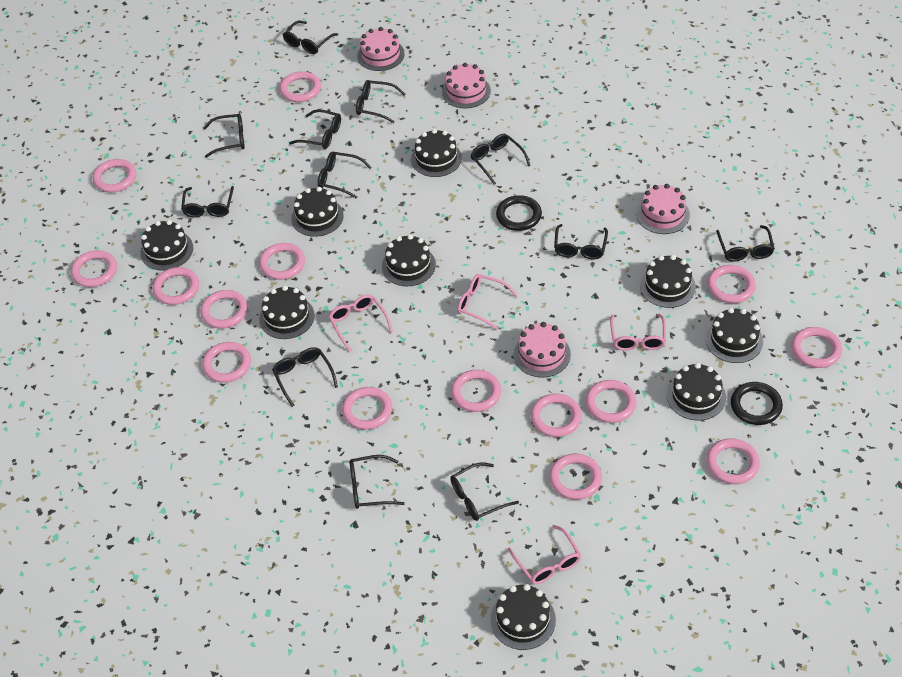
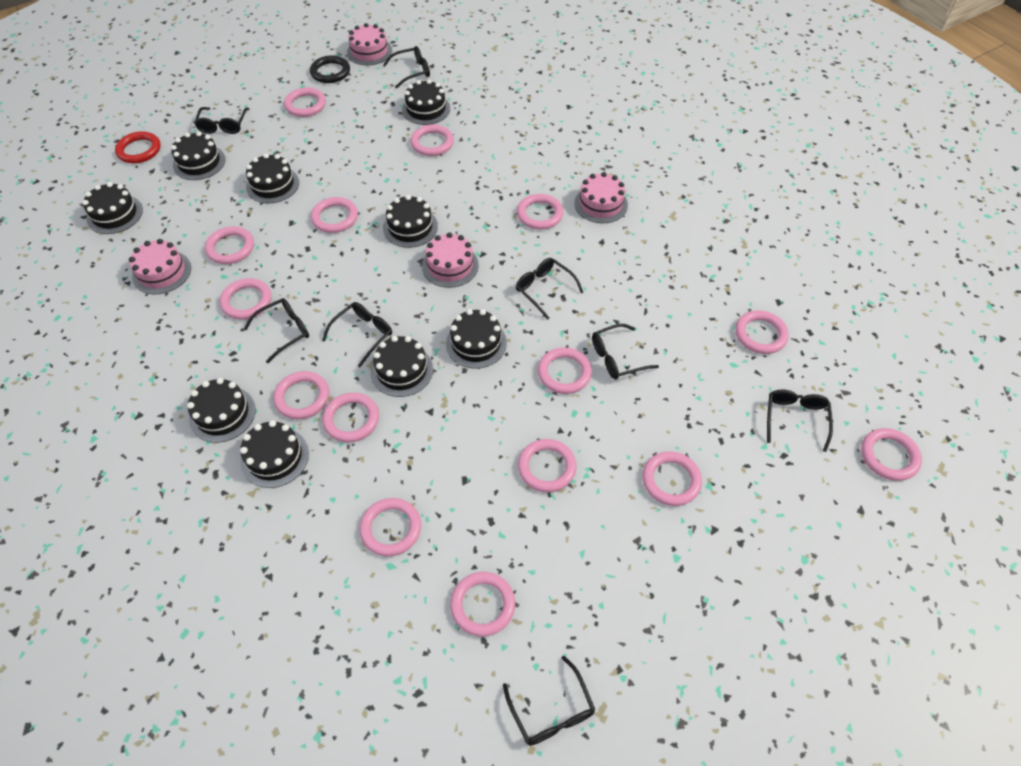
black glasses: 12 -> 8
black ring: 2 -> 1
pink glasses: 4 -> 0
red ring: 0 -> 1

